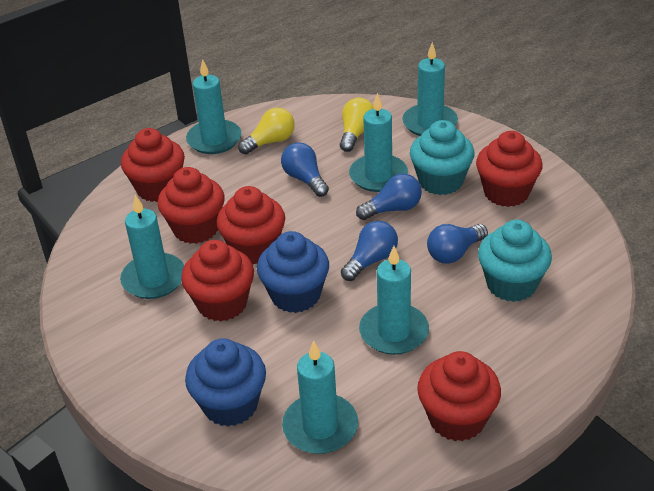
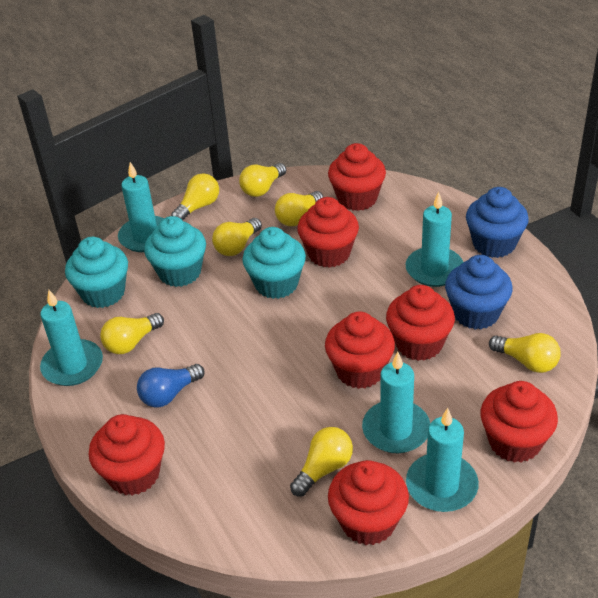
blue light bulb: 4 -> 1
red cupcake: 6 -> 7
turquoise candle: 6 -> 5
turquoise cupcake: 2 -> 3
yellow light bulb: 2 -> 7

